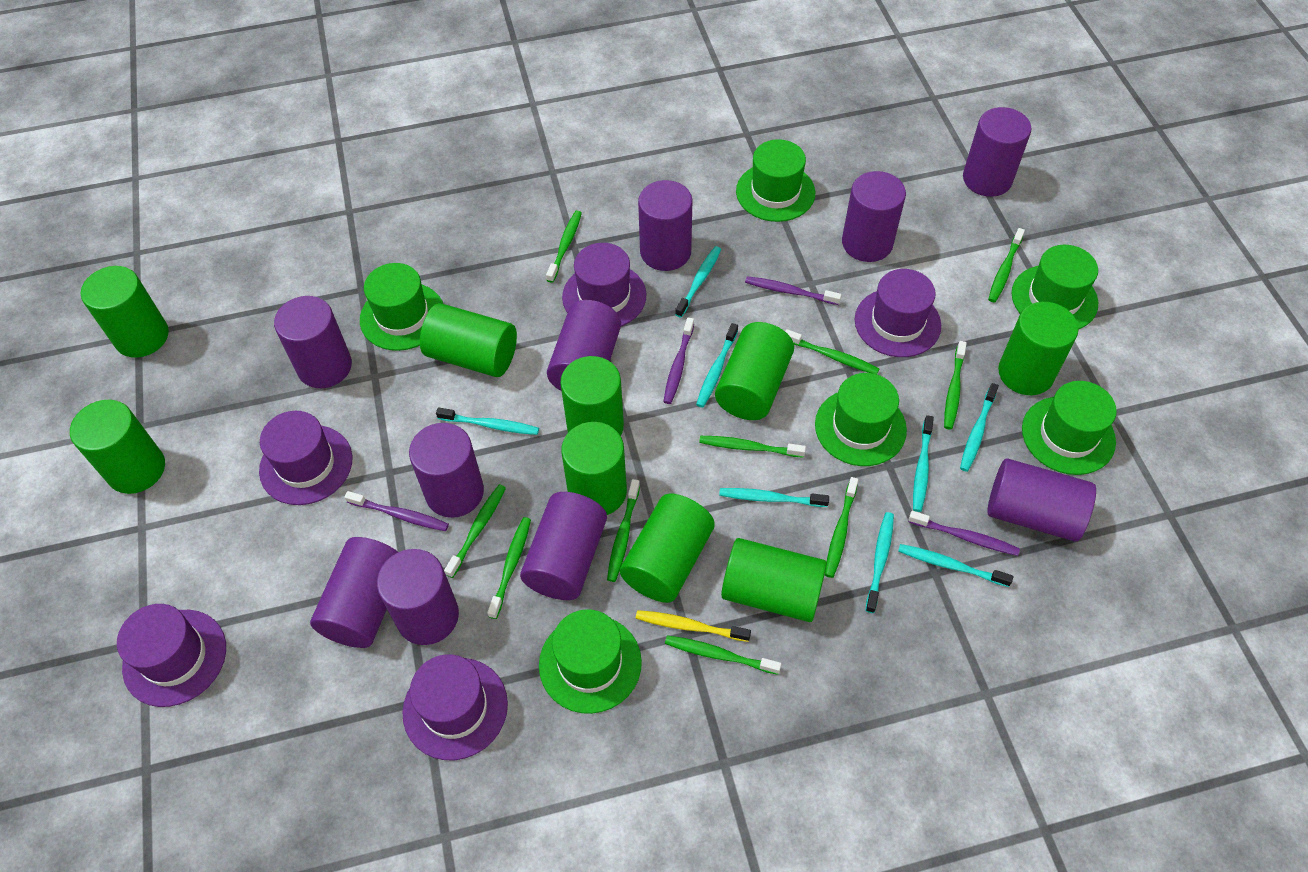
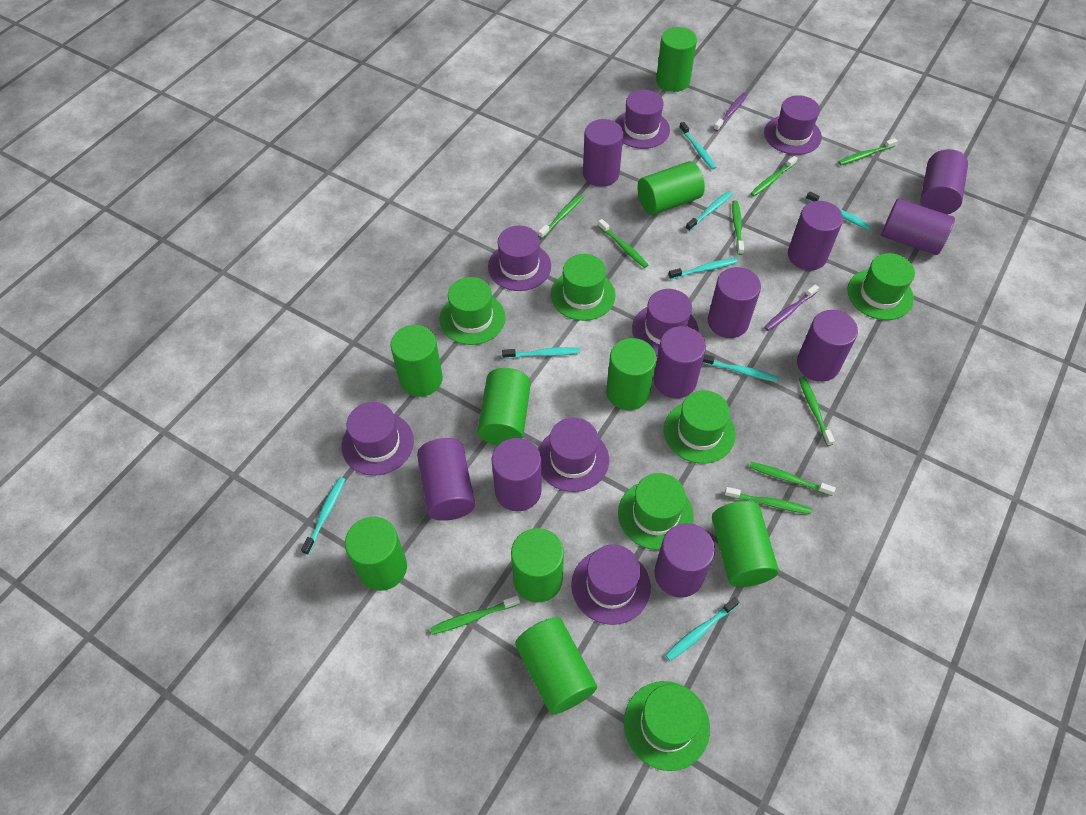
green toothbrush: 10 -> 9
purple hat: 5 -> 7
purple toothbrush: 4 -> 2
yellow toothbrush: 1 -> 0

